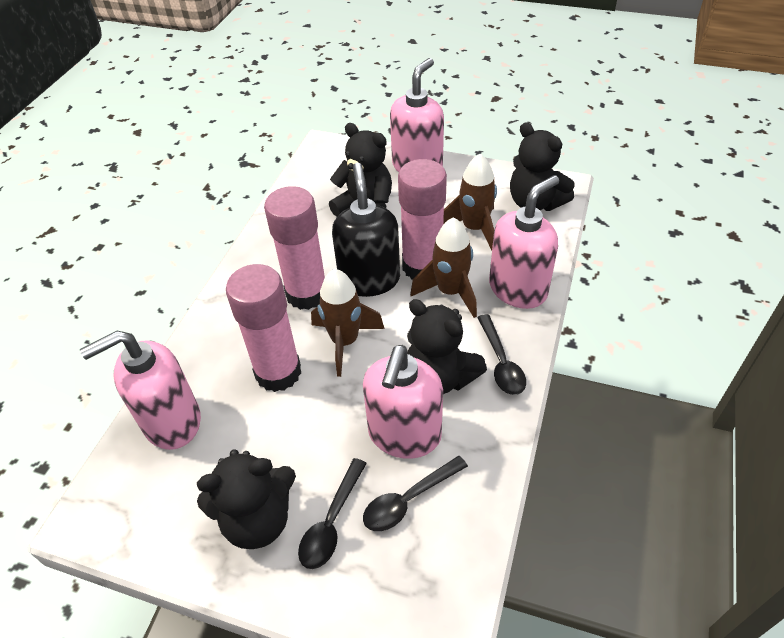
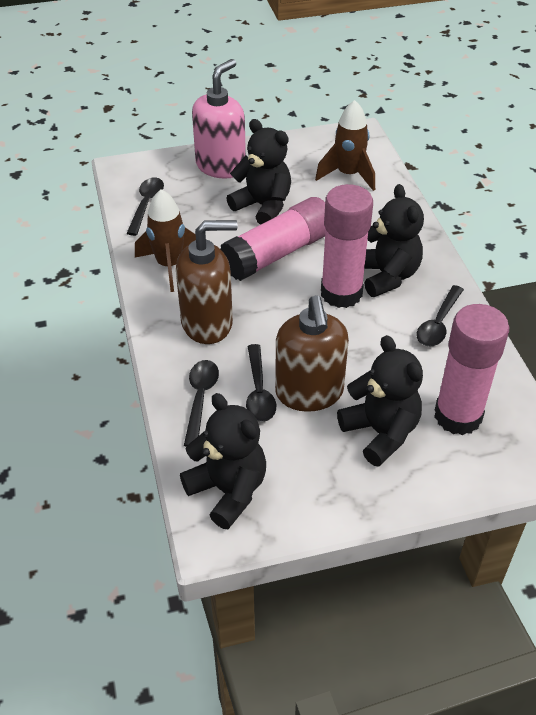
black soap dispenser: 1 -> 0
black spoon: 3 -> 4
brown rocket: 3 -> 2
brown soap dispenser: 0 -> 2
pink soap dispenser: 4 -> 1

